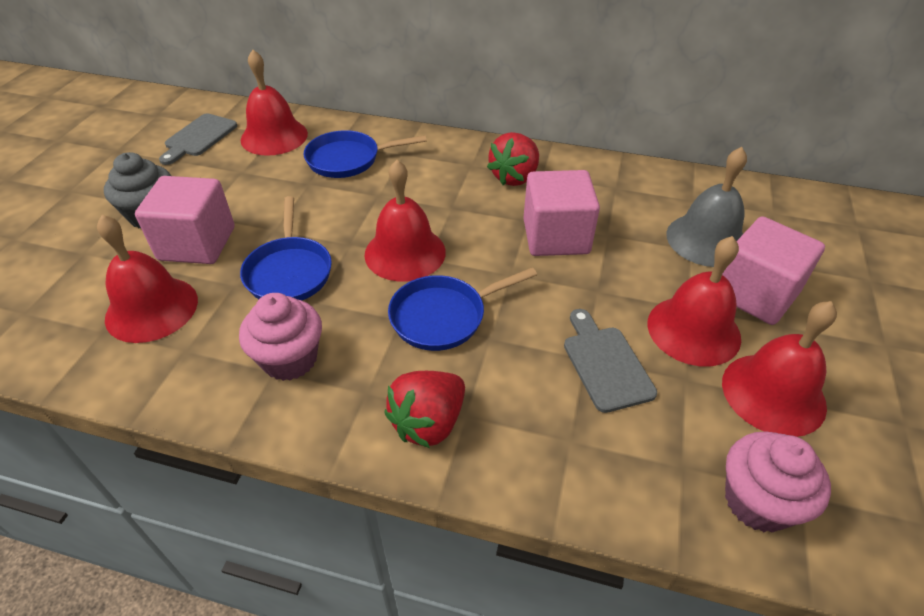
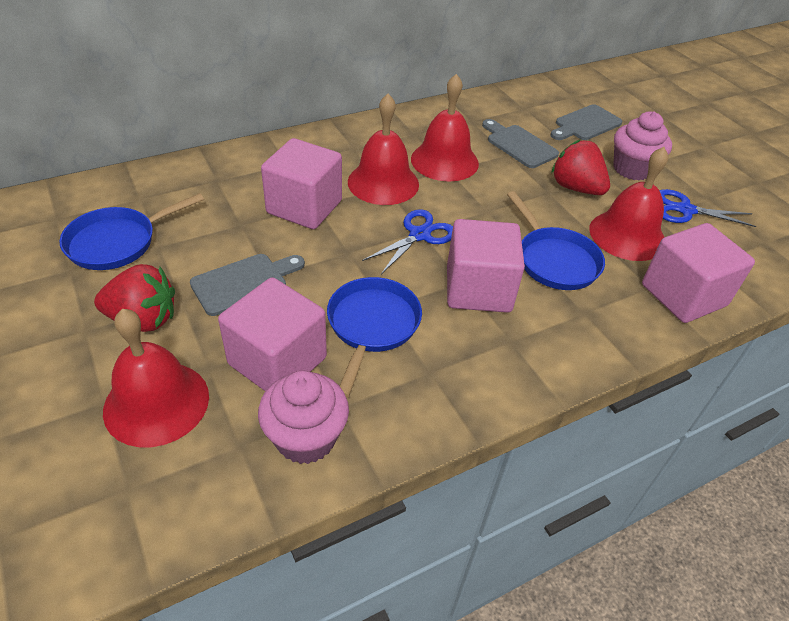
blue scissors: 0 -> 2
grey bell: 1 -> 0
grey cupcake: 1 -> 0
grey cutting board: 2 -> 3
pink cube: 3 -> 4
red bell: 5 -> 4

